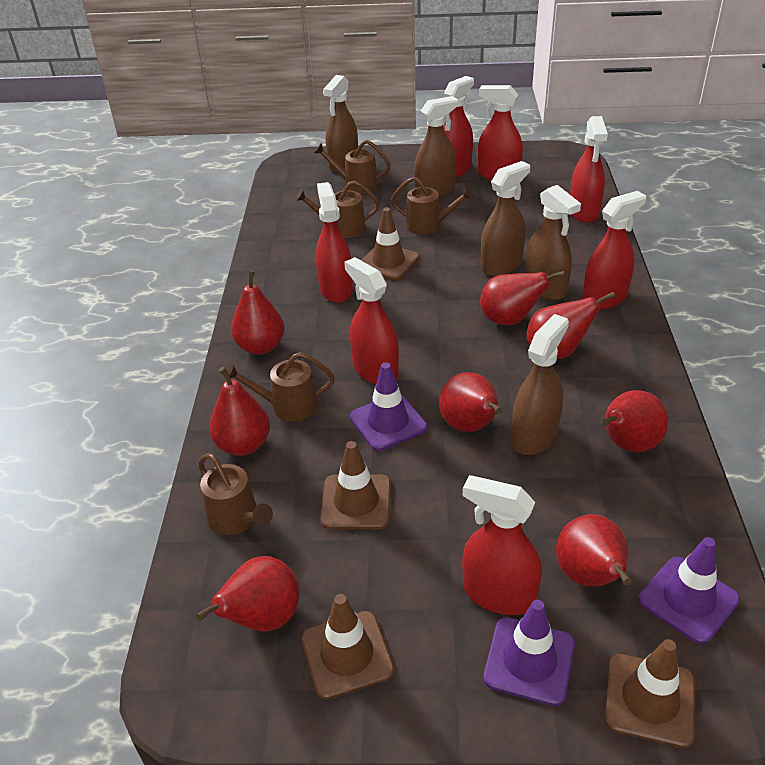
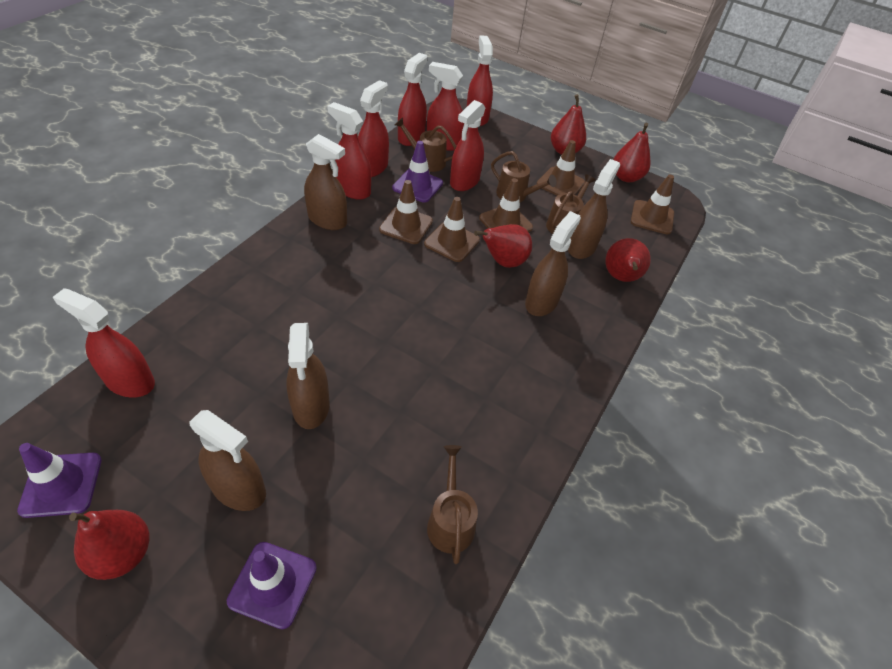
brown traffic cone: 4 -> 5
brown watering can: 5 -> 4
red pear: 8 -> 5

